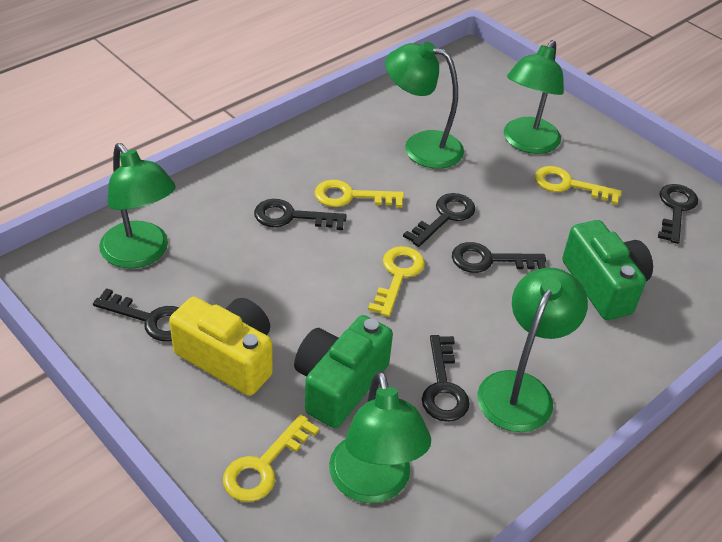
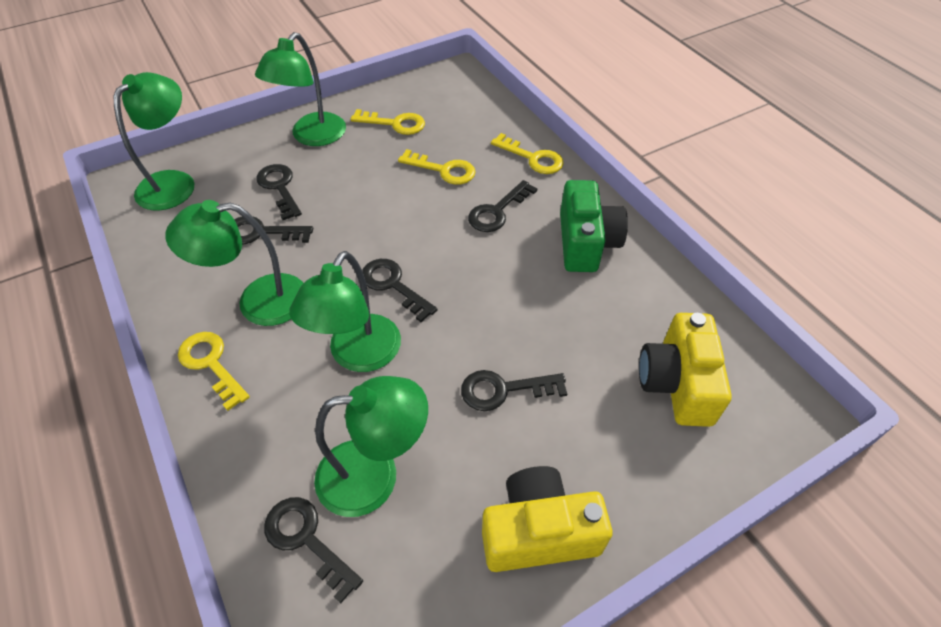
green camera: 2 -> 1
yellow camera: 1 -> 2

